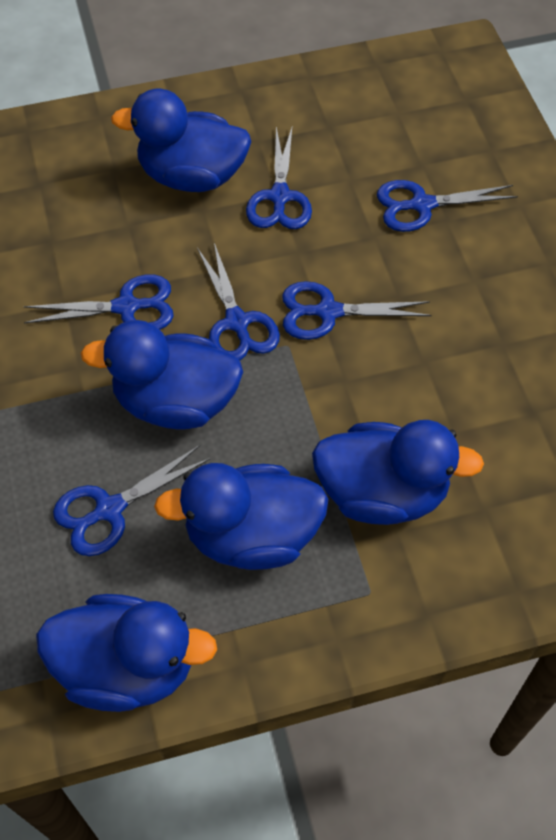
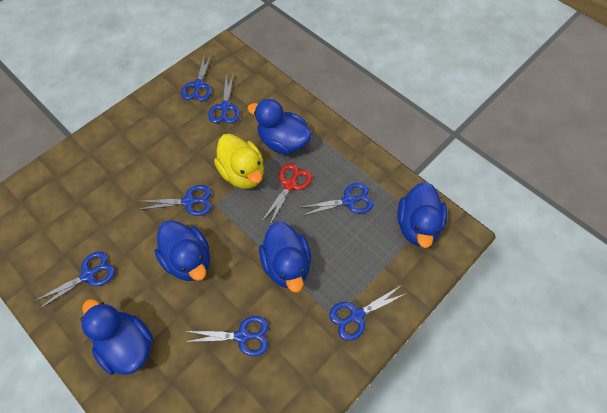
blue scissors: 6 -> 7
red scissors: 0 -> 1
yellow duck: 0 -> 1

